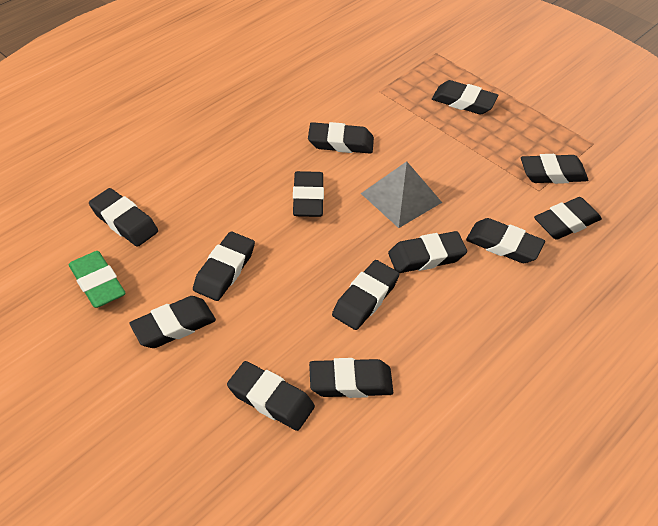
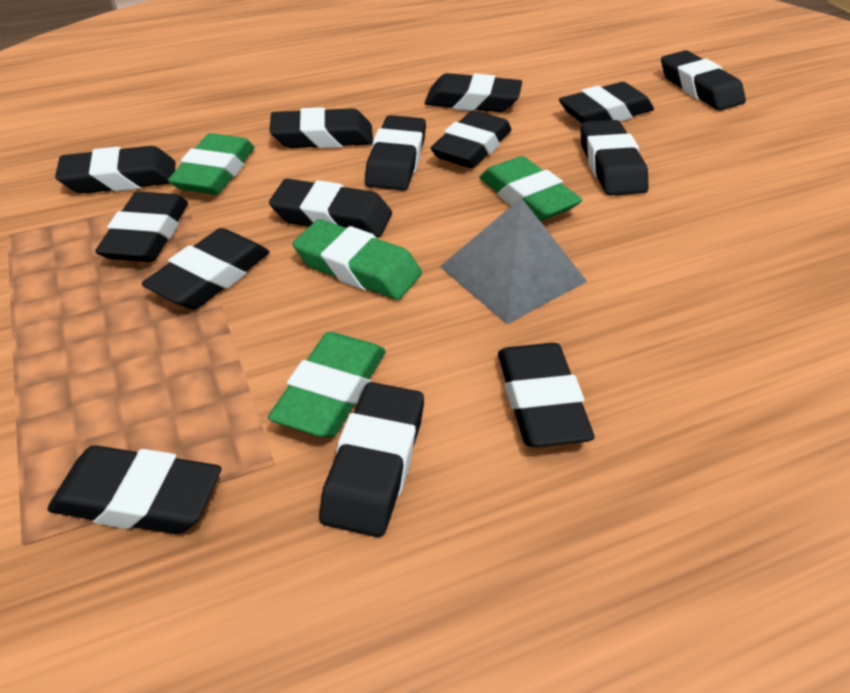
black eraser: 13 -> 14
green eraser: 1 -> 4

